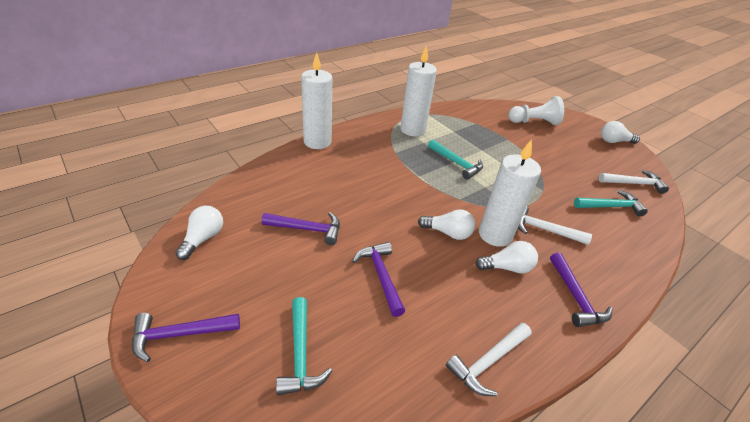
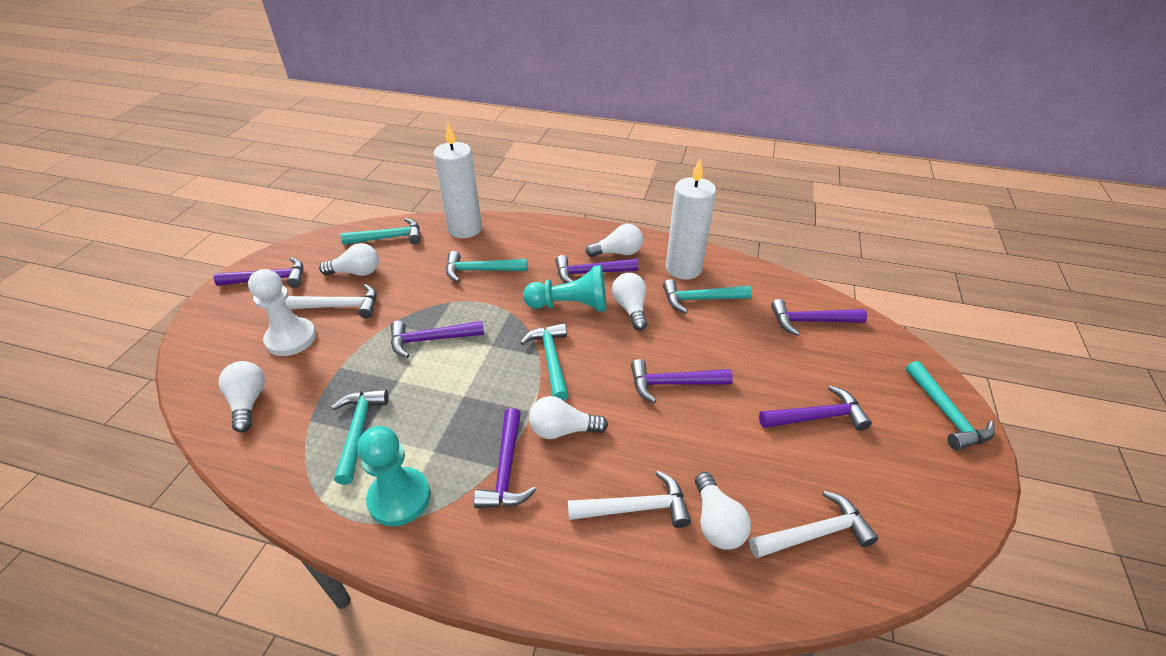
purple hammer: 4 -> 7
turquoise hammer: 3 -> 6
turquoise pawn: 0 -> 2
white candle: 3 -> 2
white light bulb: 4 -> 6

